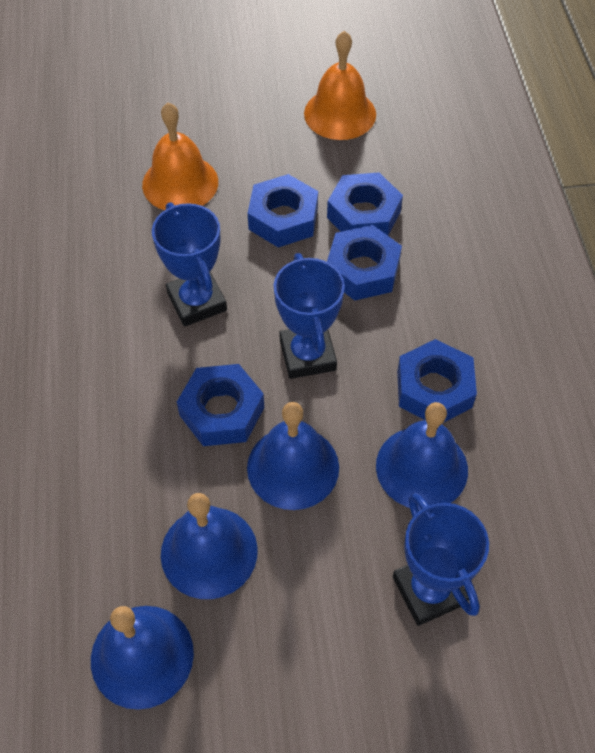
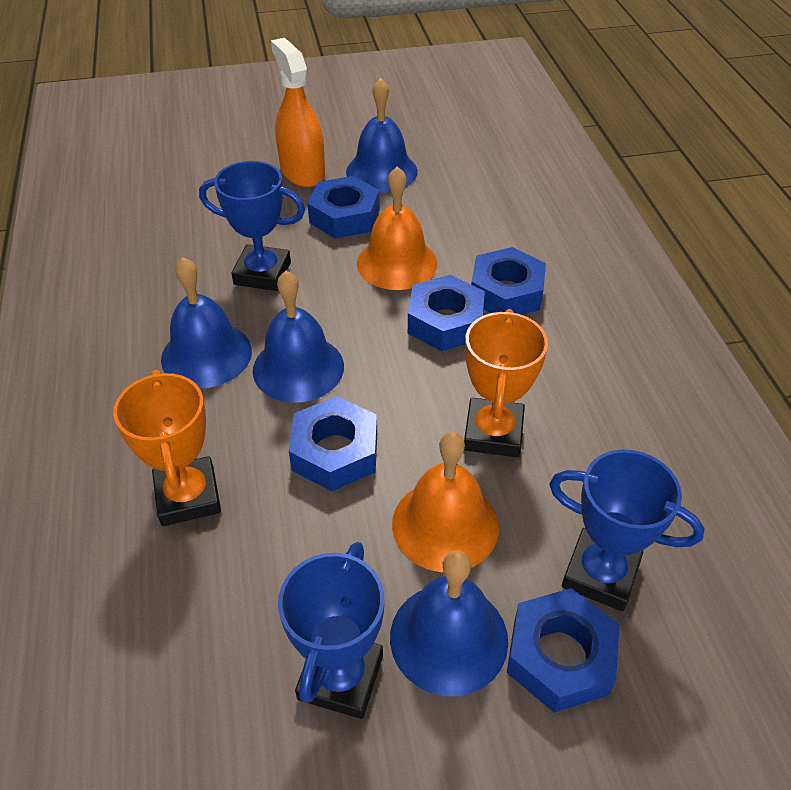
orange spray bottle: 0 -> 1
orange trophy: 0 -> 2

